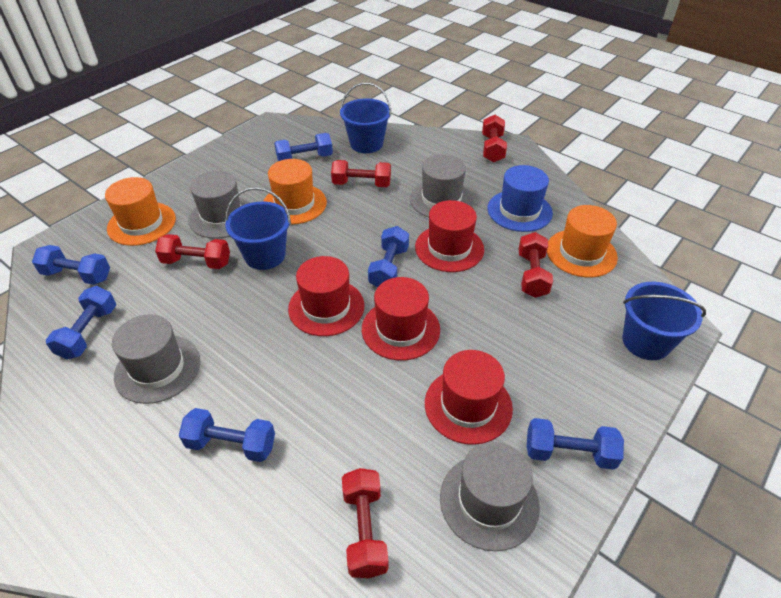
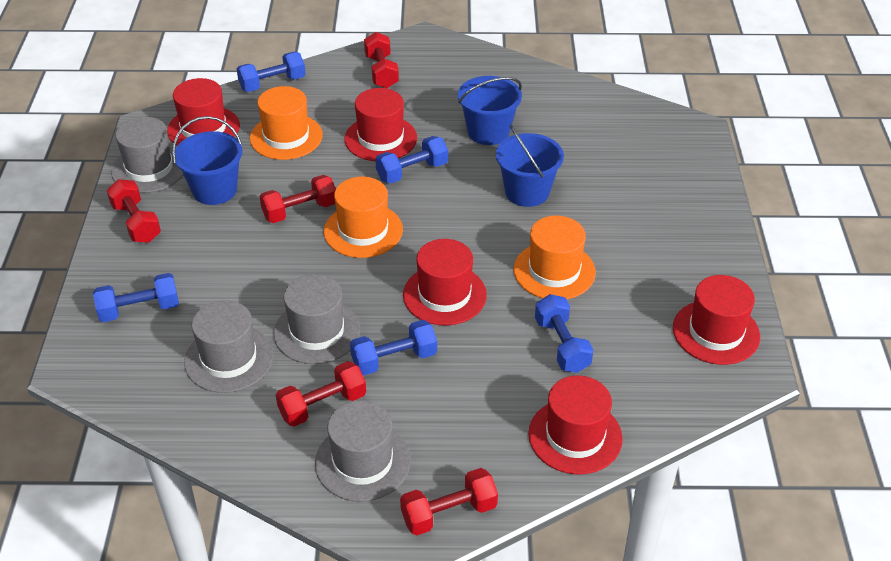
blue dumbbell: 6 -> 5
blue hat: 1 -> 0
red hat: 4 -> 5

